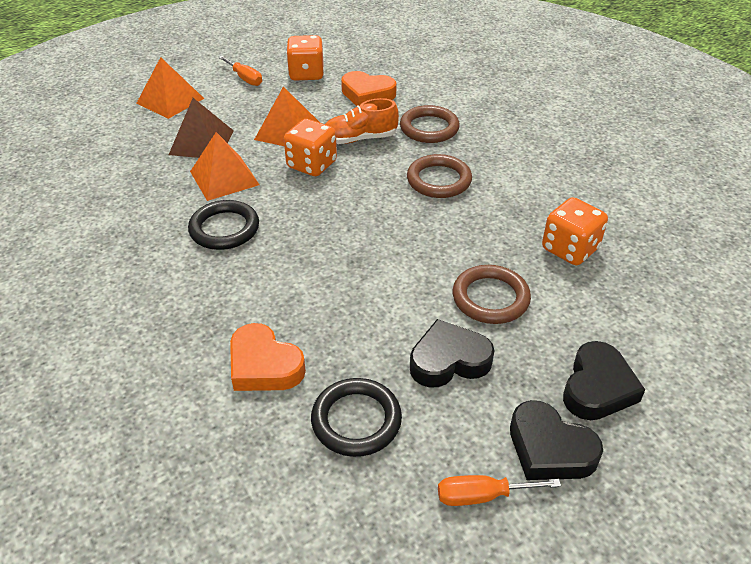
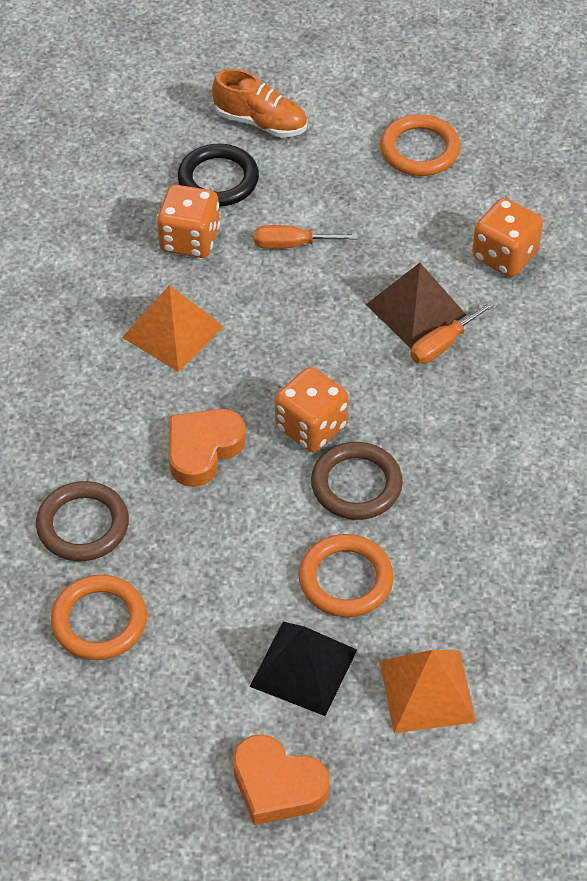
black heart: 3 -> 0
black pyramid: 0 -> 1
black ring: 2 -> 1
brown ring: 3 -> 2
orange pyramid: 3 -> 2
orange ring: 0 -> 3

